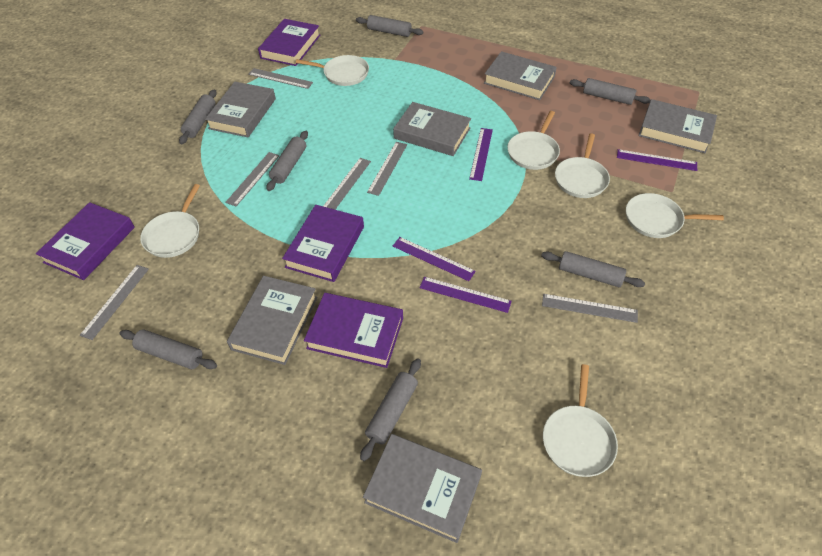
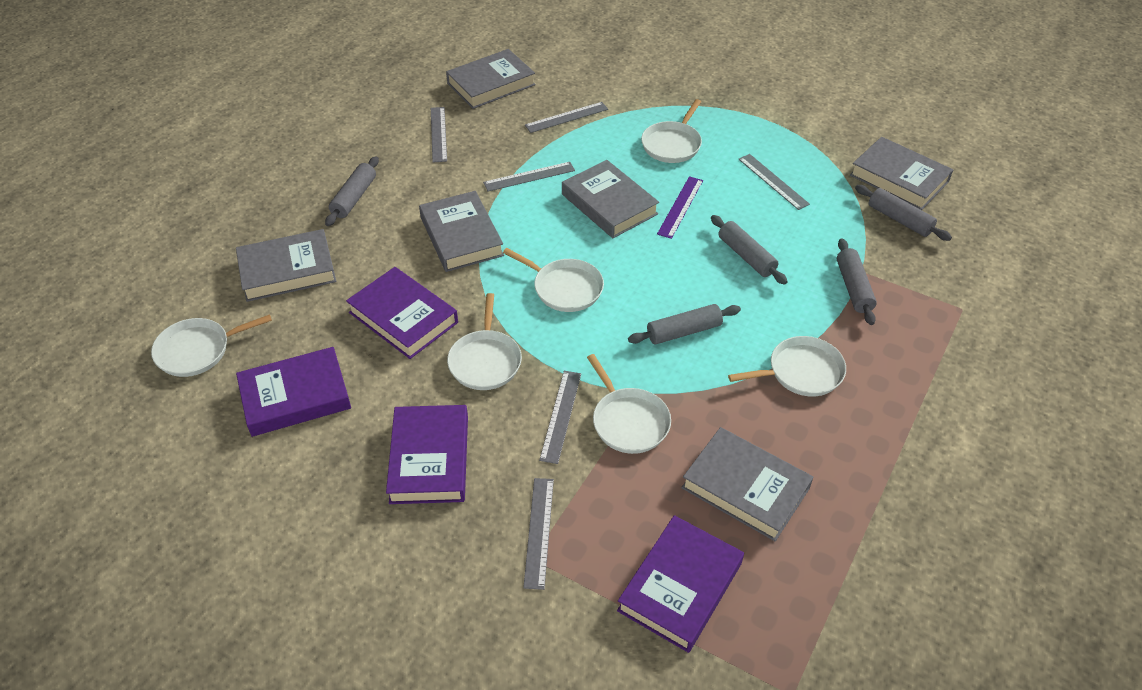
grey rolling pin: 7 -> 5
purple ruler: 4 -> 1

